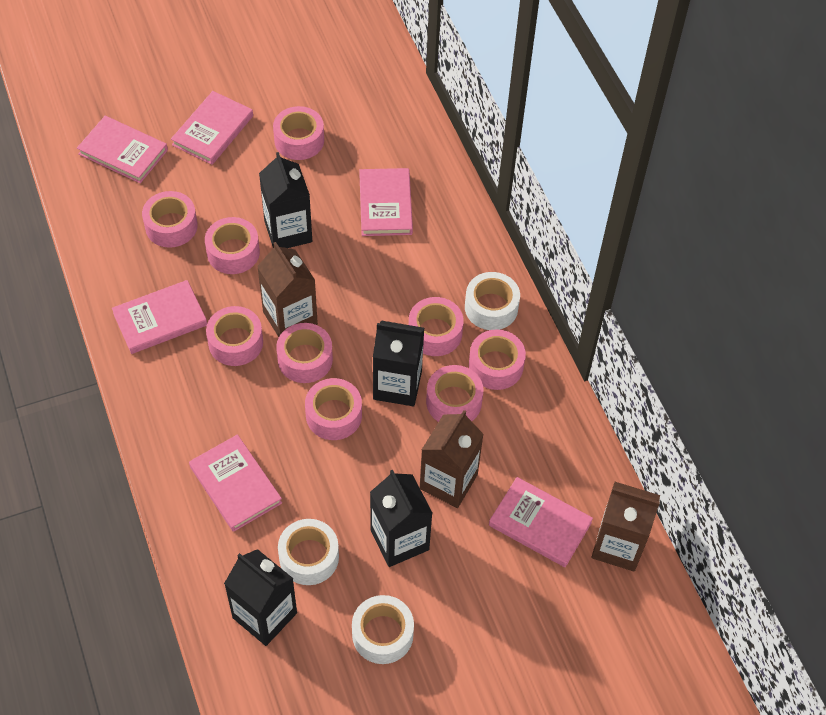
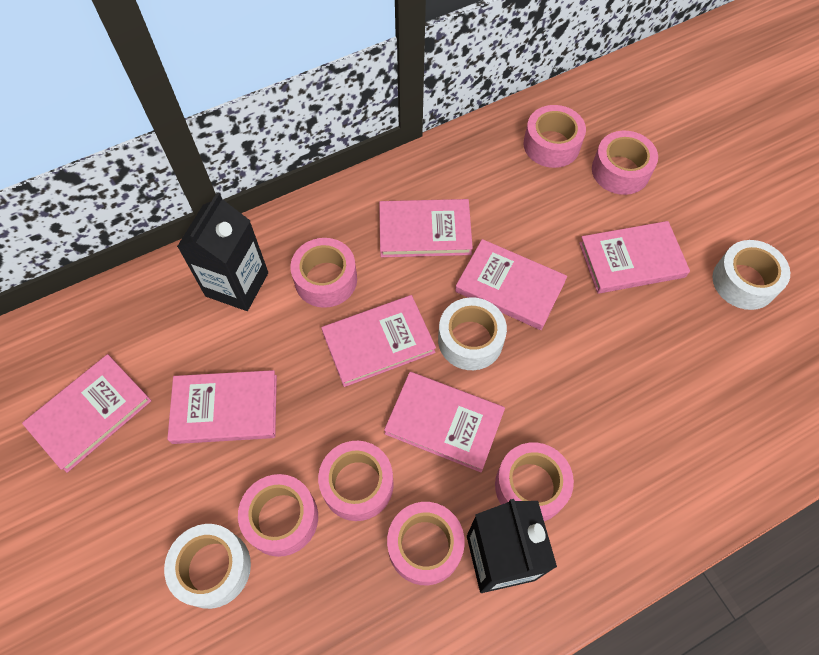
black carton: 4 -> 2
brown carton: 3 -> 0
pink book: 6 -> 7
pink tape: 9 -> 7

